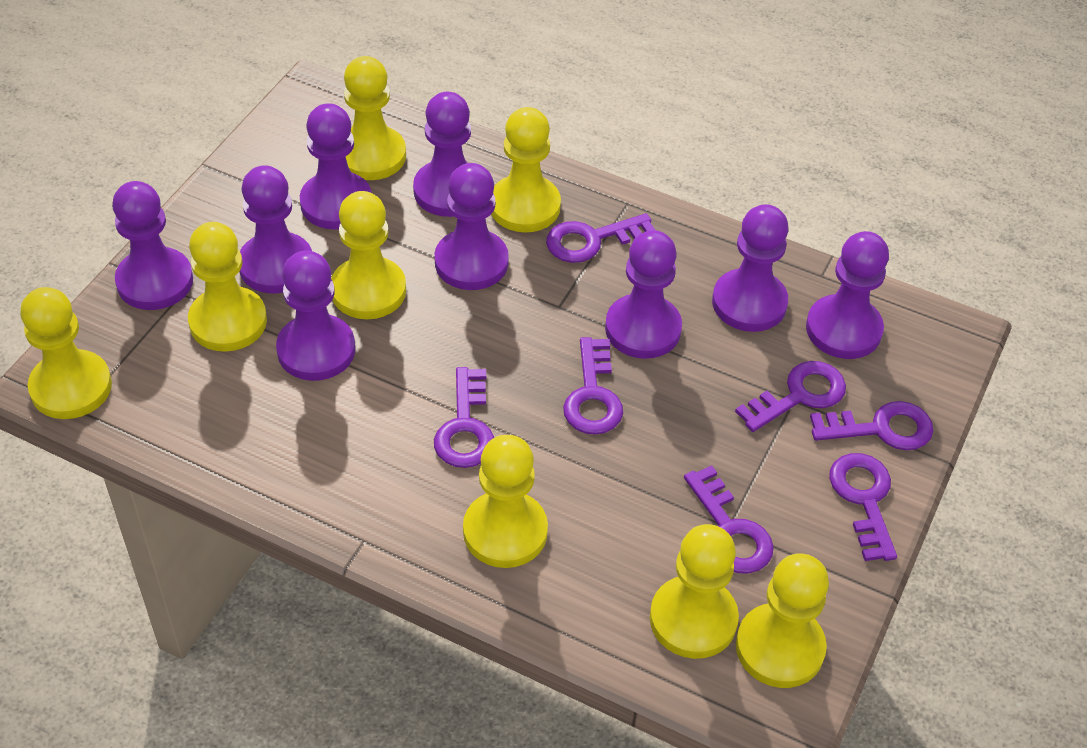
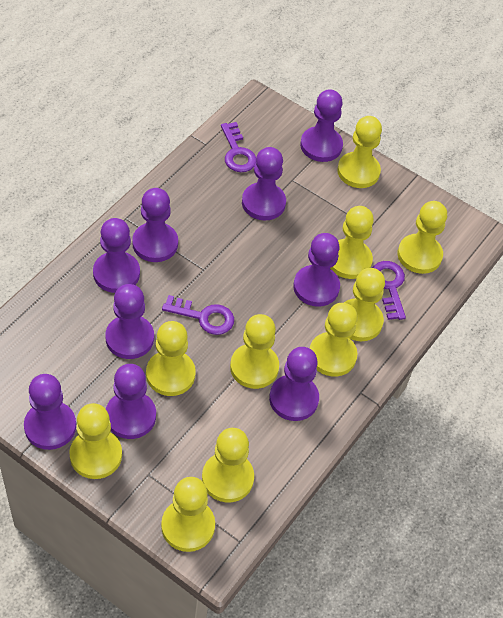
purple key: 7 -> 3
yellow pawn: 8 -> 10

